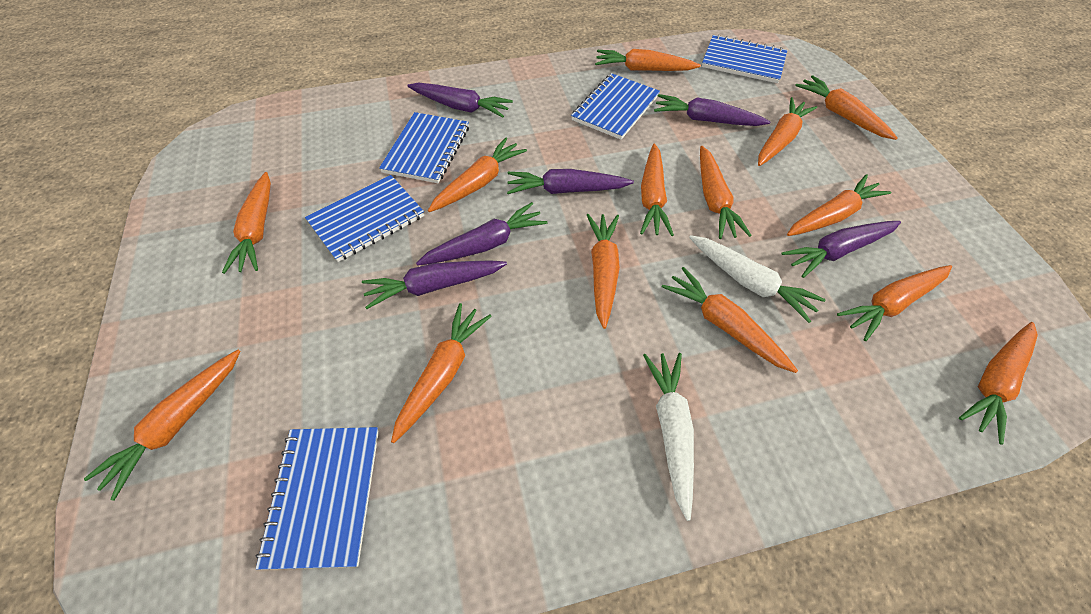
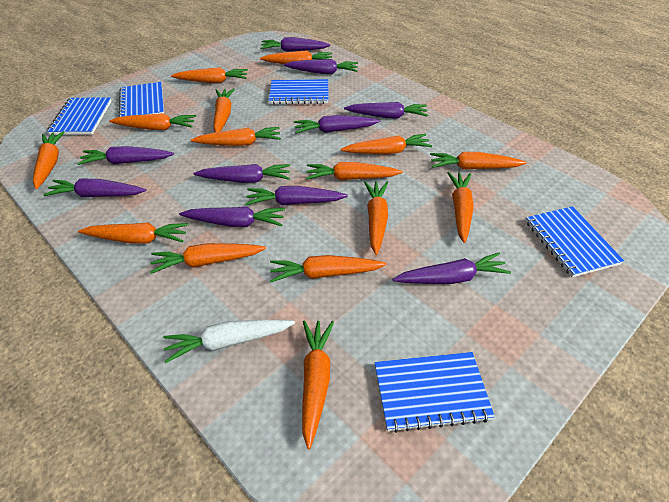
orange carrot: 14 -> 15
purple carrot: 6 -> 10
white carrot: 2 -> 1

